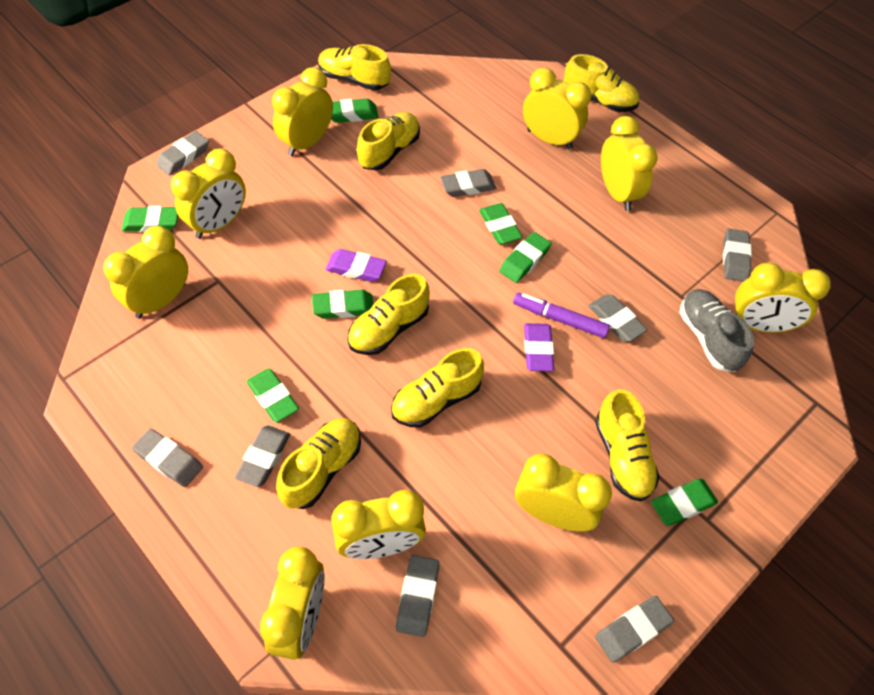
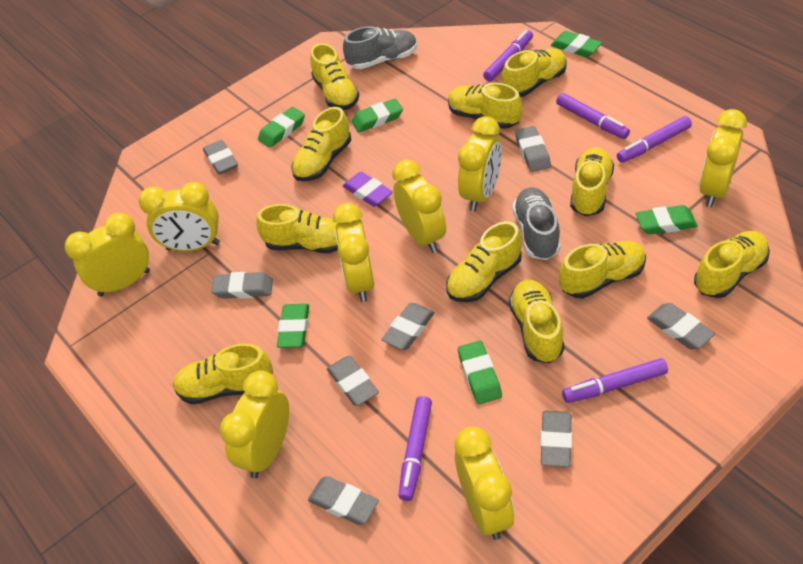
green eraser: 7 -> 6
grey shoe: 1 -> 2
purple eraser: 2 -> 1
purple marker: 1 -> 5
yellow clock: 9 -> 8
yellow shoe: 7 -> 11

